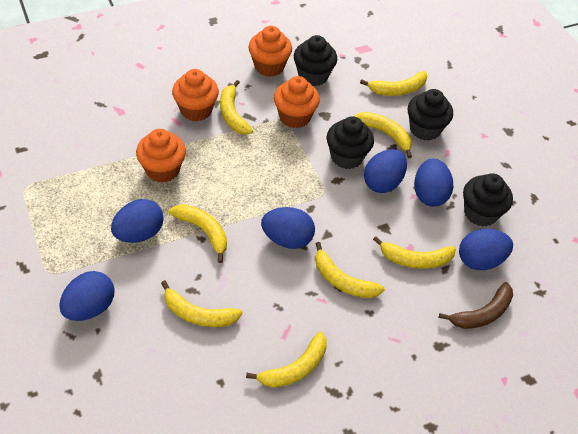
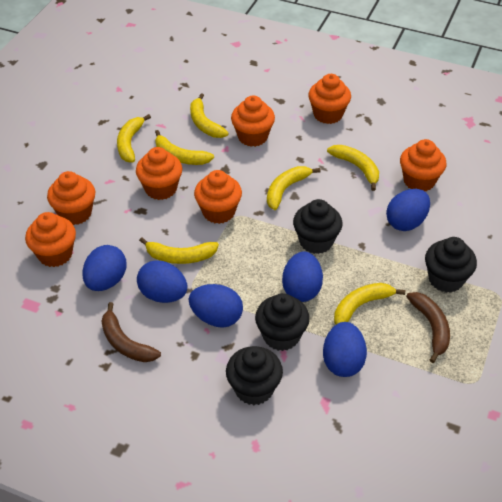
brown banana: 1 -> 2
orange cupcake: 4 -> 7
yellow banana: 8 -> 7

